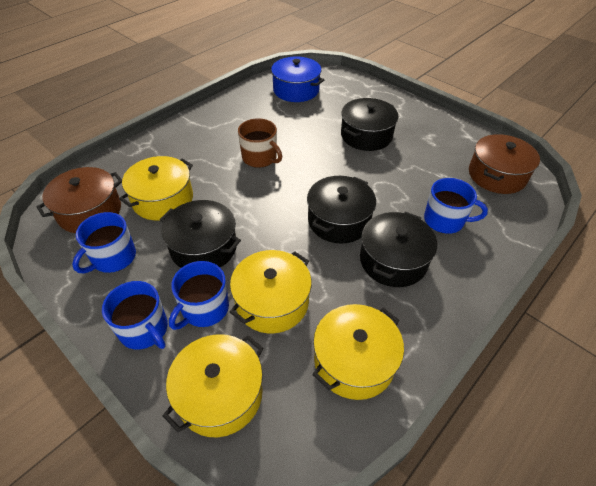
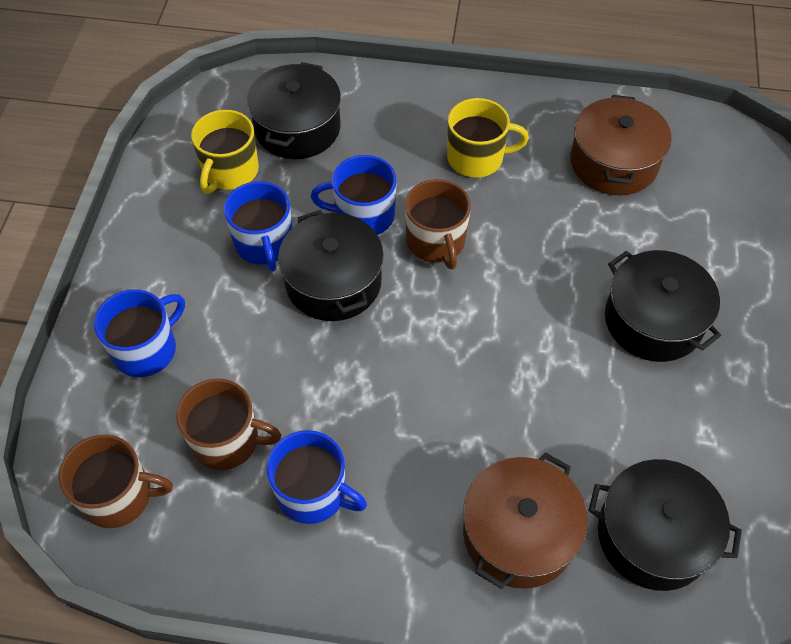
blue pot: 1 -> 0
brown mug: 1 -> 3
yellow mug: 0 -> 2
yellow pot: 4 -> 0

